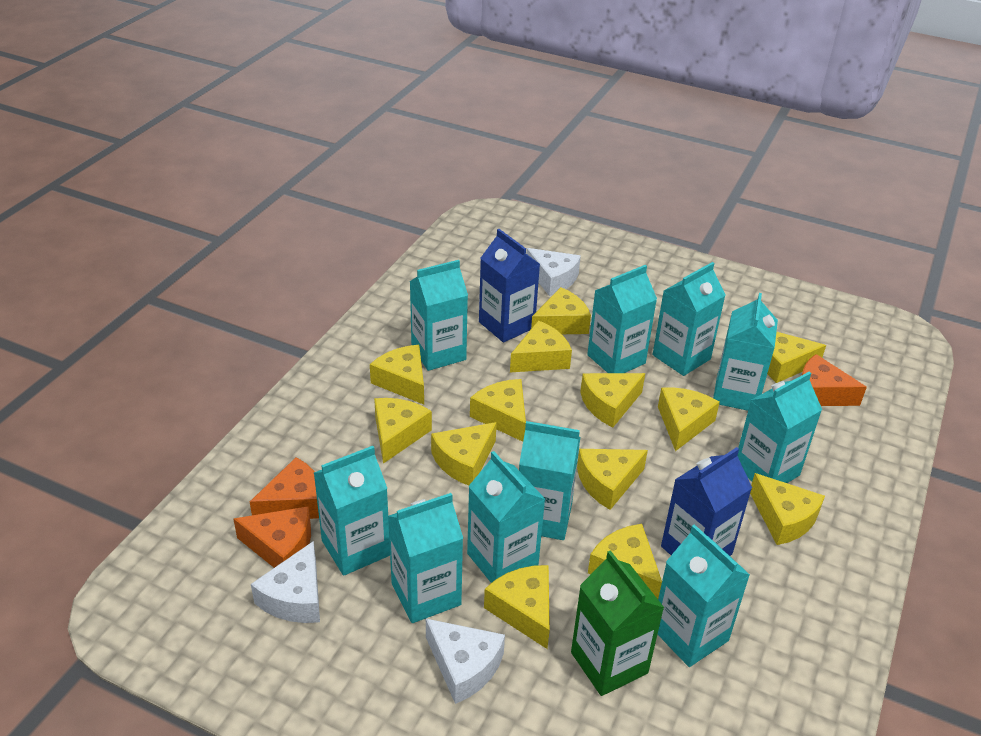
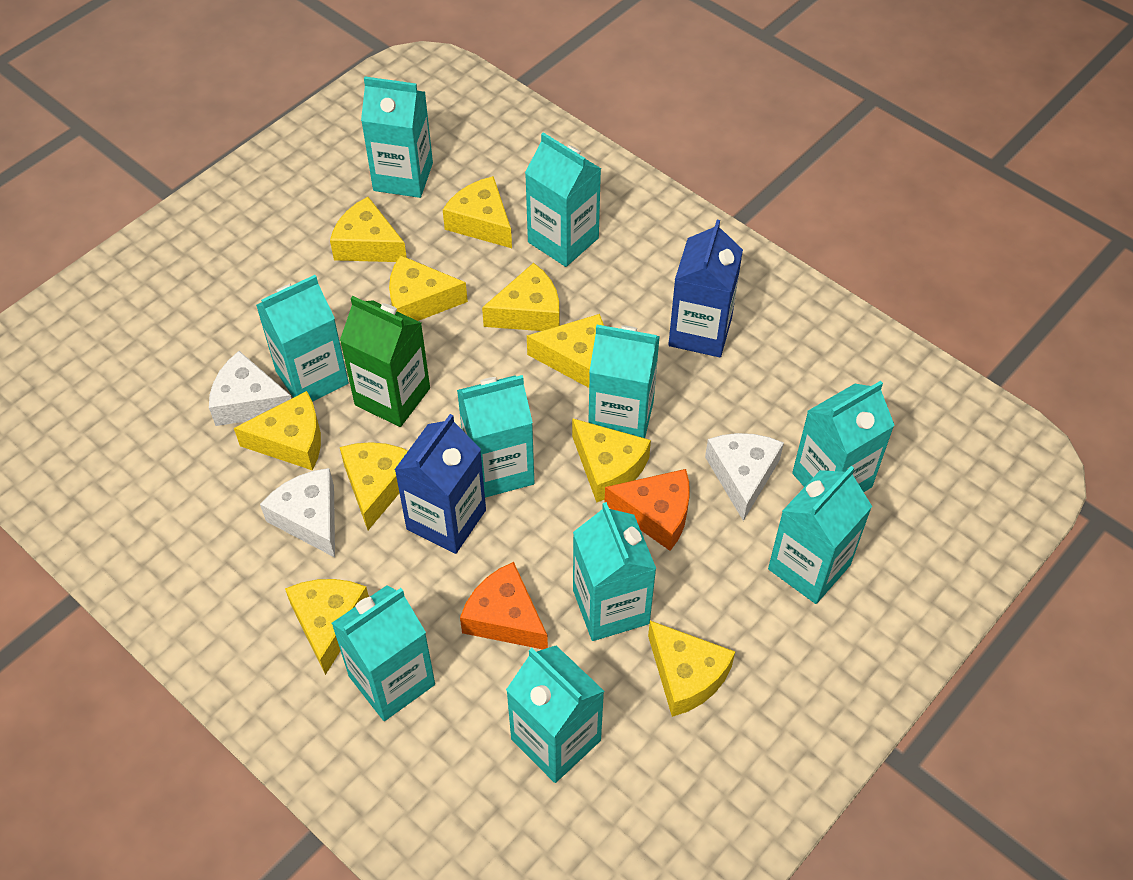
orange cheese: 3 -> 2
yellow cheese: 13 -> 10

